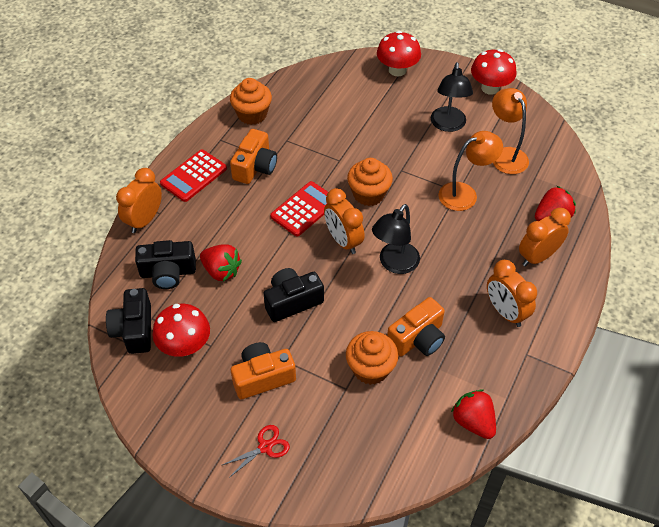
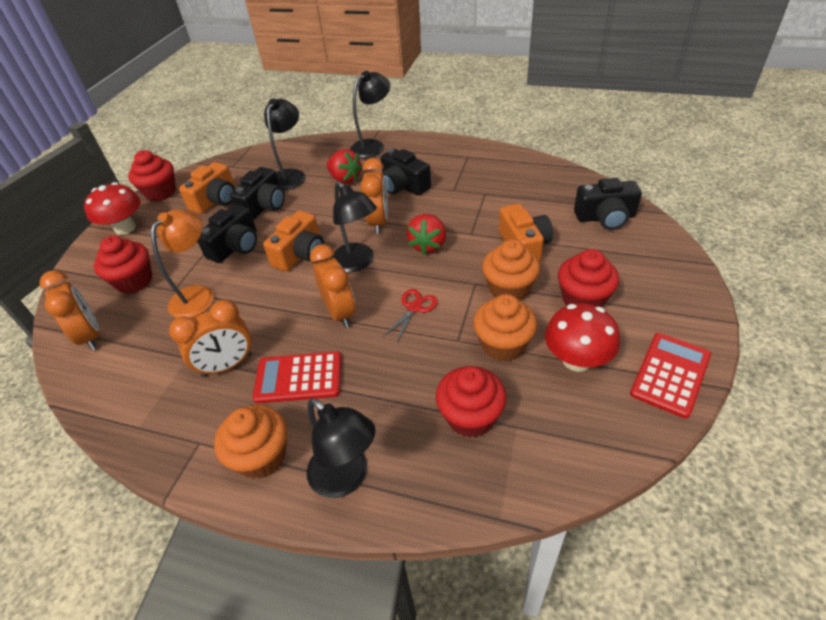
black camera: 3 -> 4
black lamp: 2 -> 4
orange lamp: 2 -> 1
red cupcake: 0 -> 4
red mushroom: 3 -> 2
red strawberry: 3 -> 2

